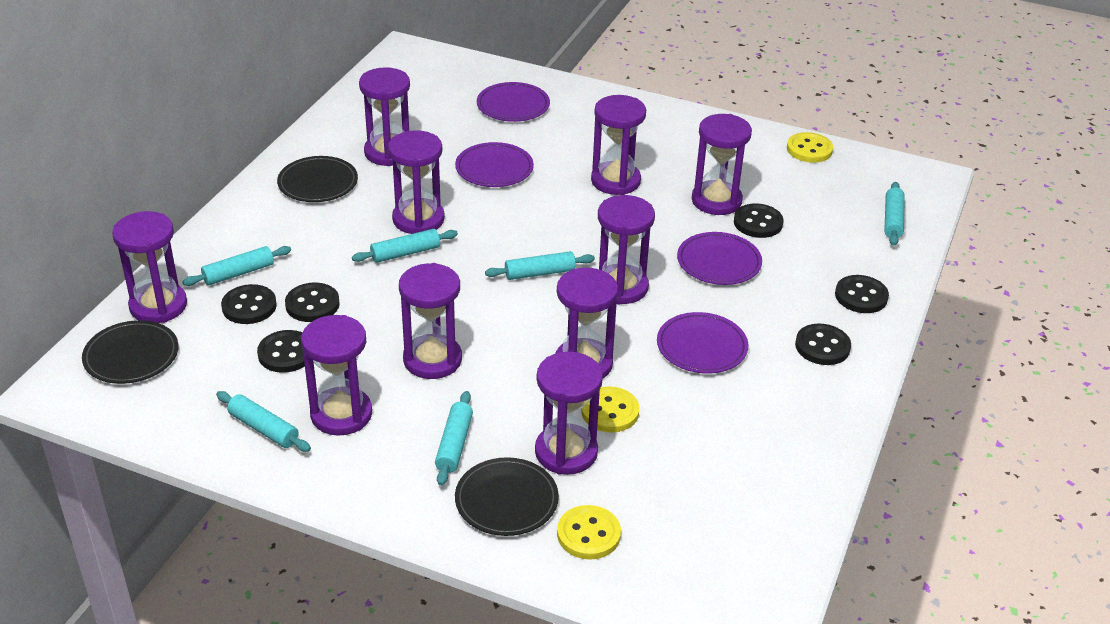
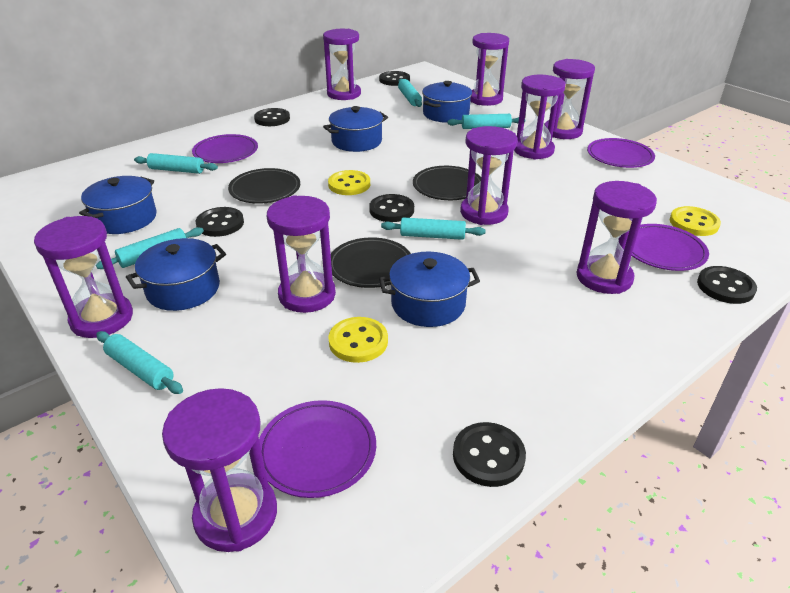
blue pot: 0 -> 5
purple hourglass: 10 -> 9

